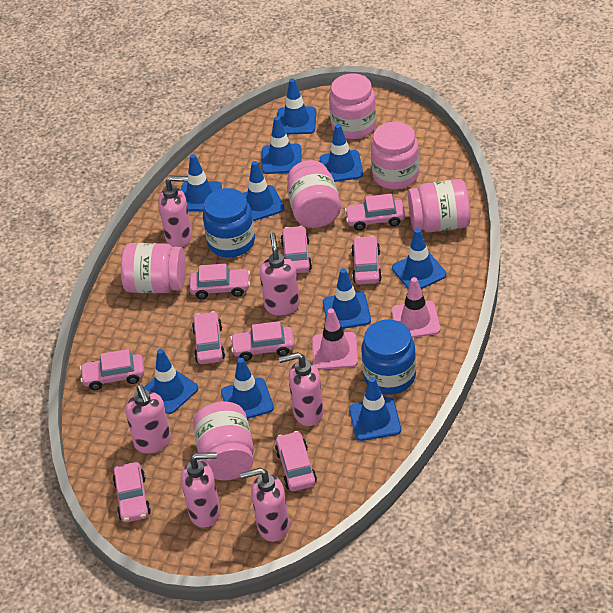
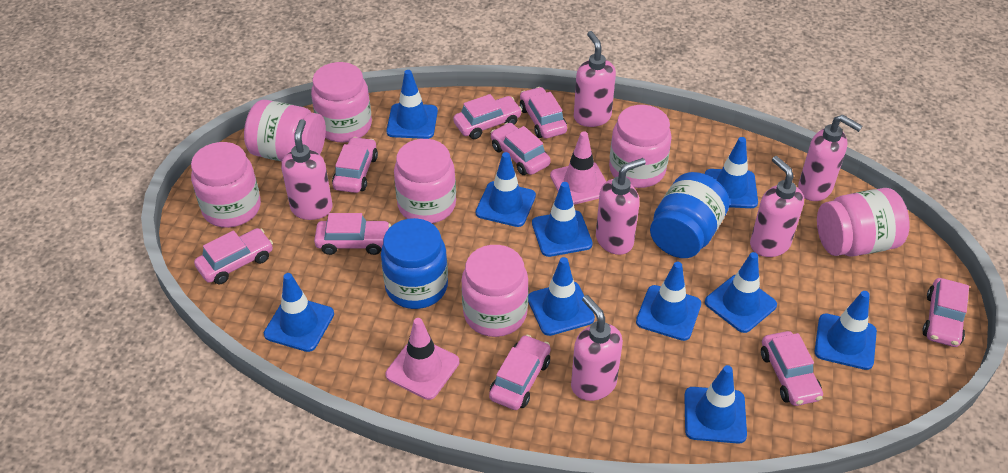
pink jar: 6 -> 7

